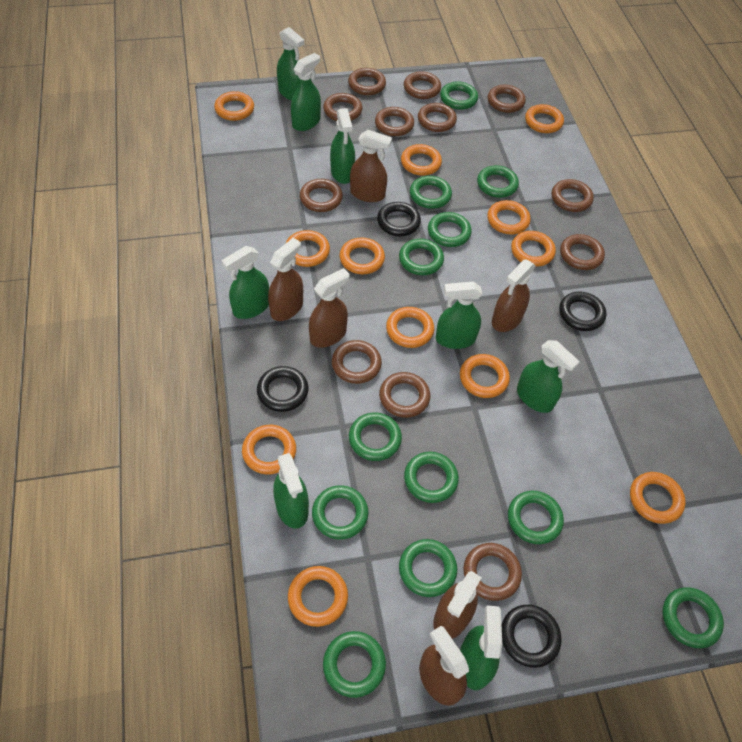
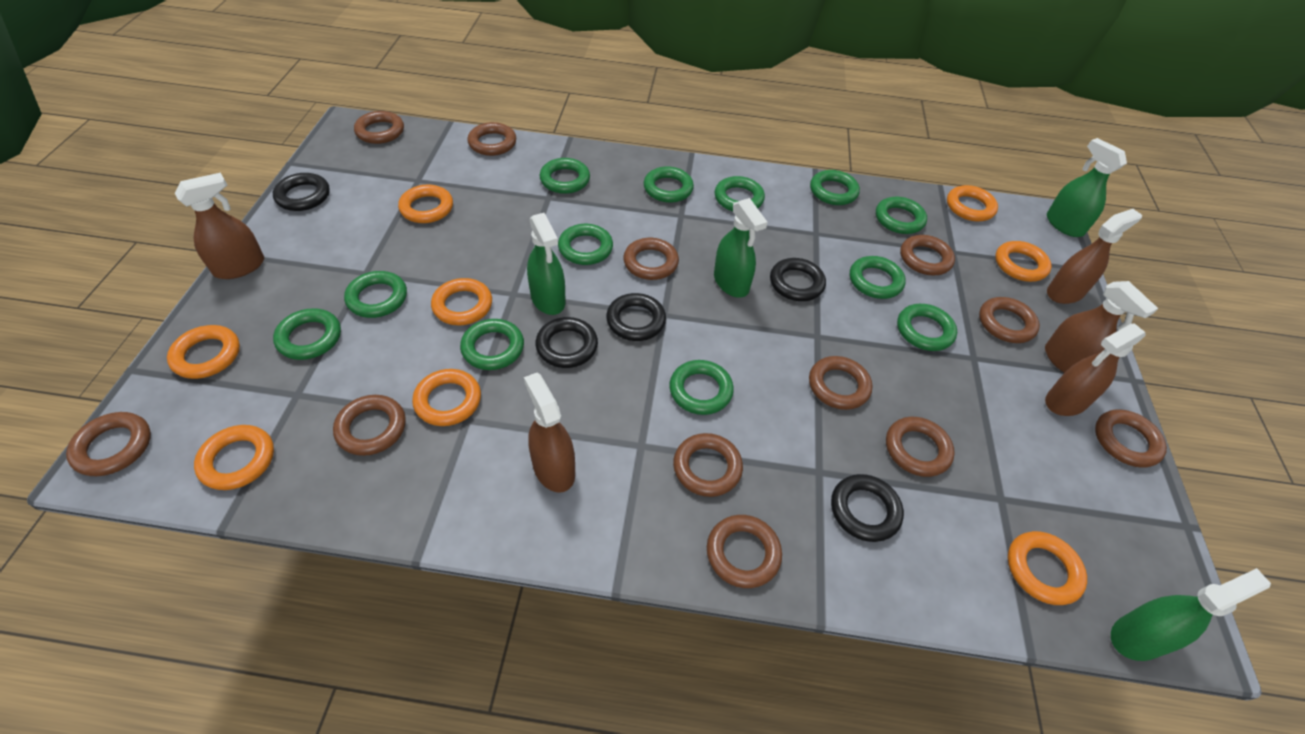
black ring: 4 -> 5
brown spray bottle: 6 -> 5
green spray bottle: 8 -> 4
orange ring: 12 -> 8

